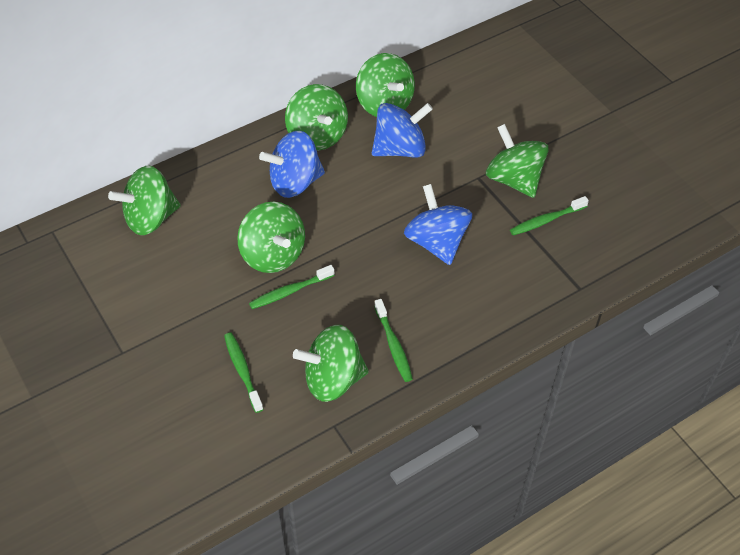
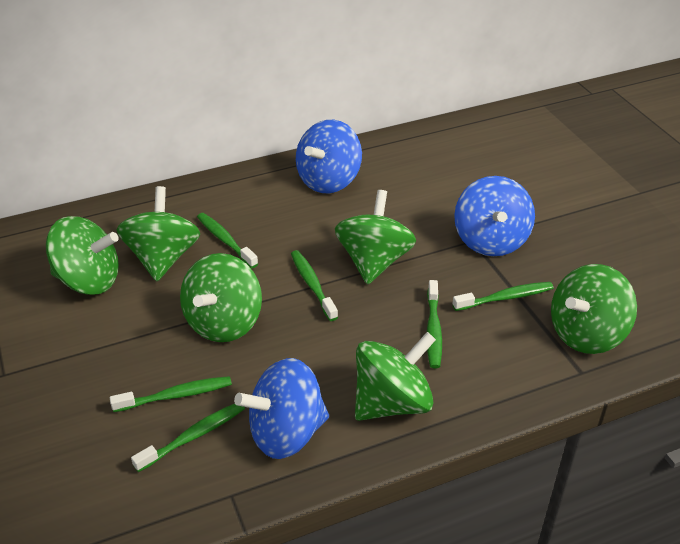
green toothbrush: 4 -> 6

